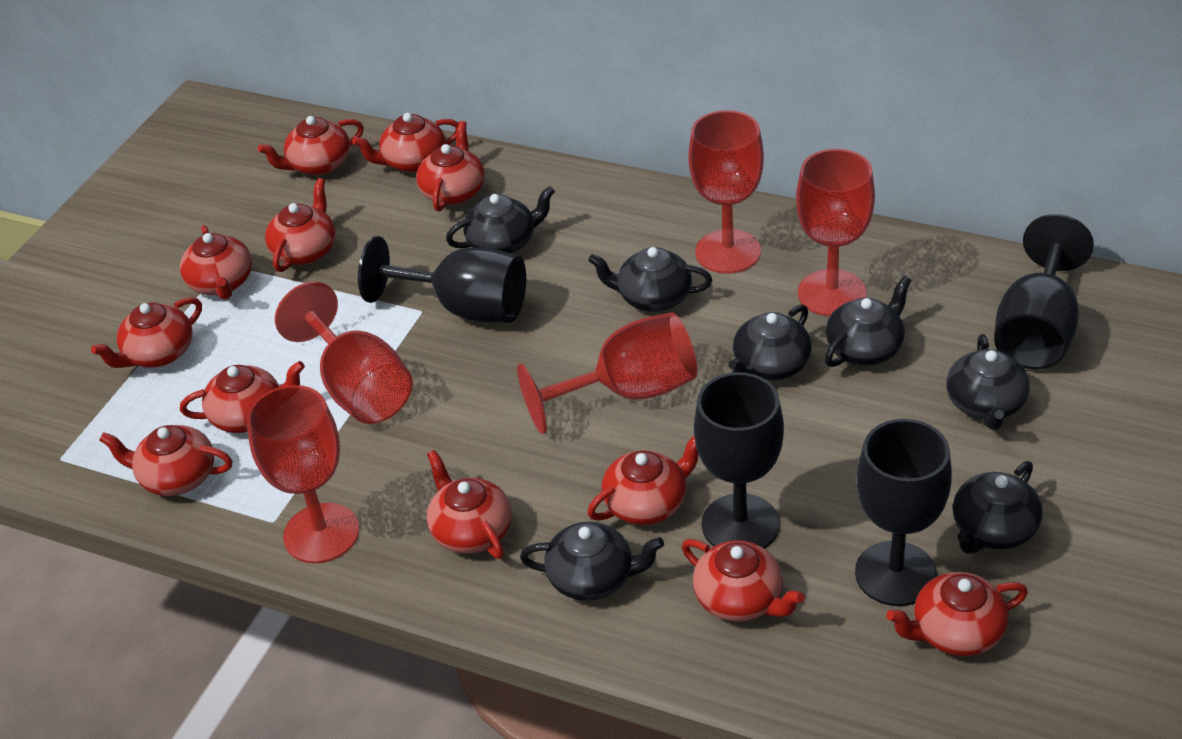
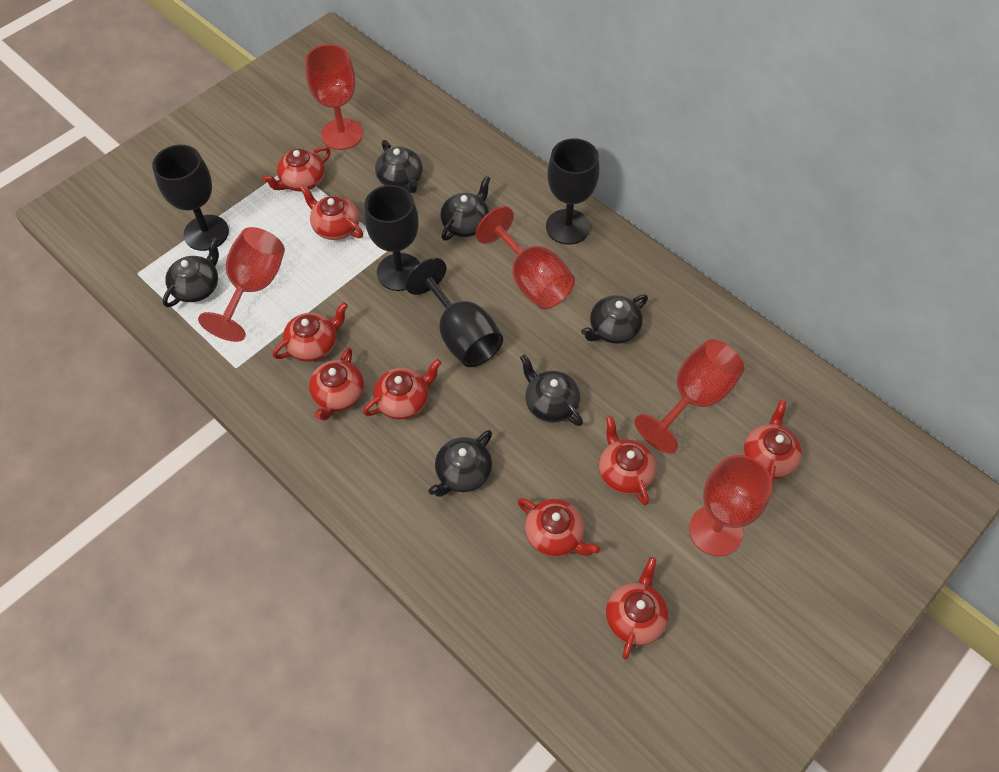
black teapot: 7 -> 6
red teapot: 12 -> 9

